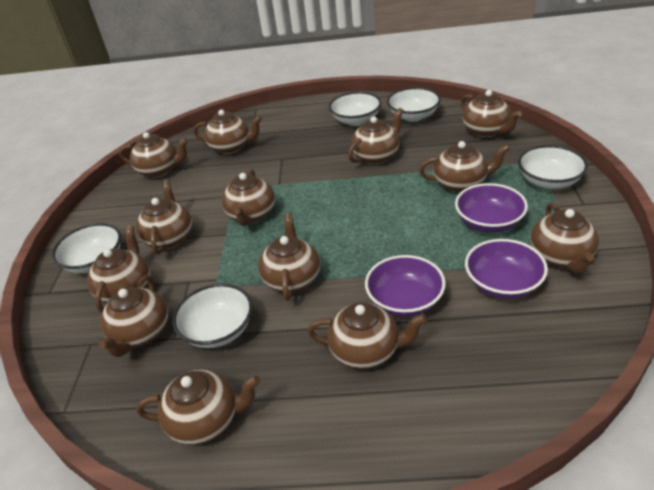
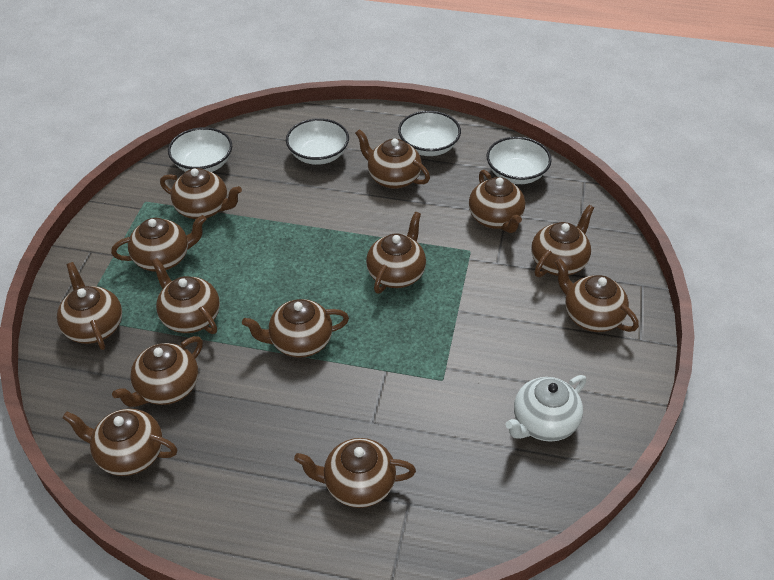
purple bowl: 3 -> 0
white bowl: 5 -> 4
white teapot: 0 -> 1

